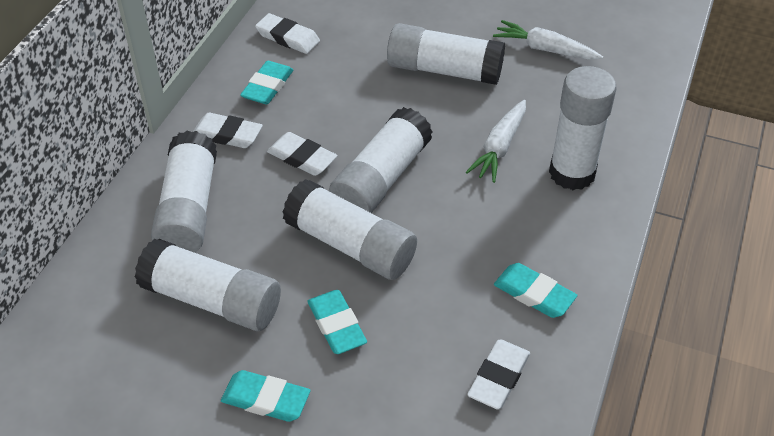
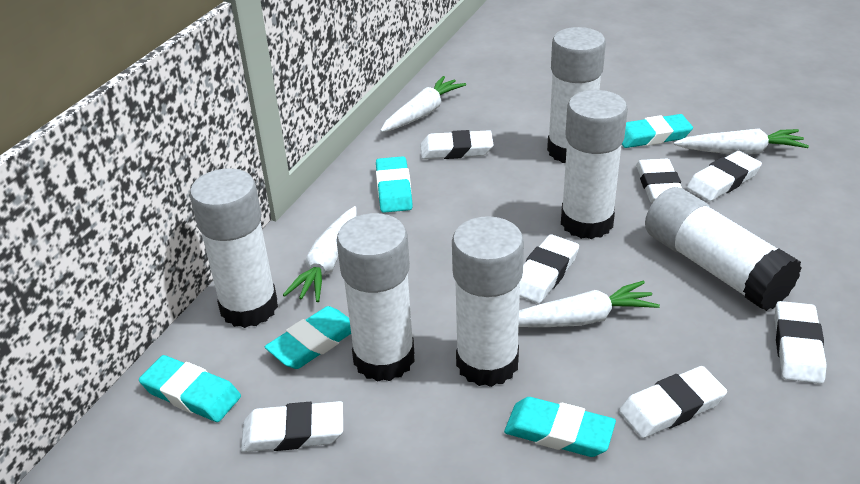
turquoise eraser: 4 -> 5
white carrot: 2 -> 4
white eraser: 4 -> 7

